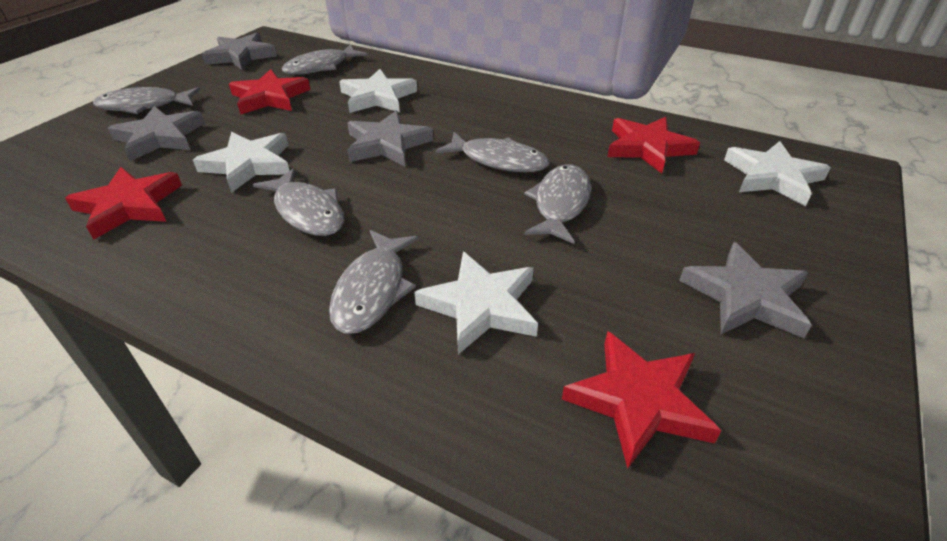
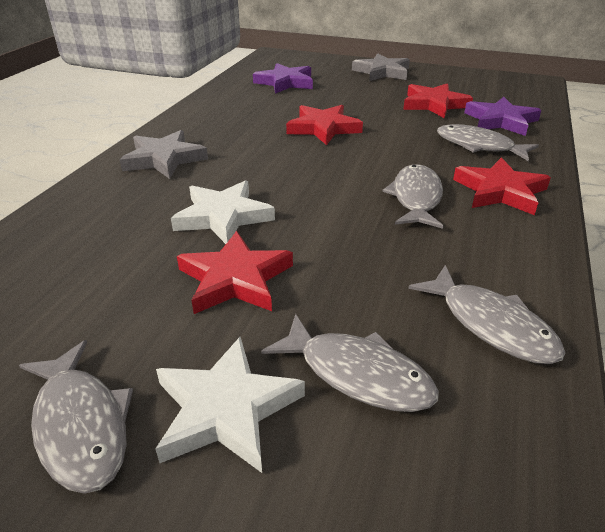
grey fish: 6 -> 5
grey star: 4 -> 2
purple star: 0 -> 2
white star: 4 -> 2

